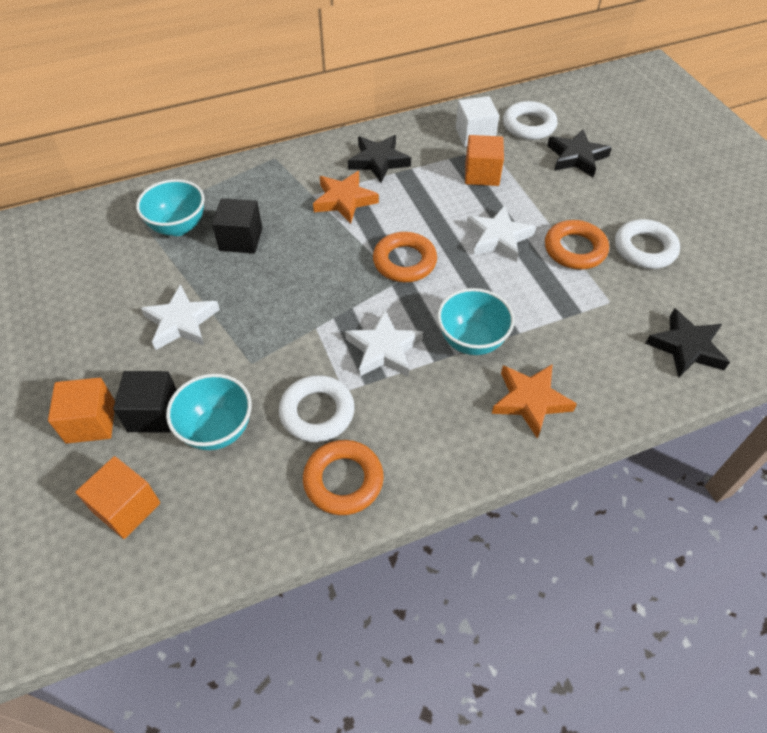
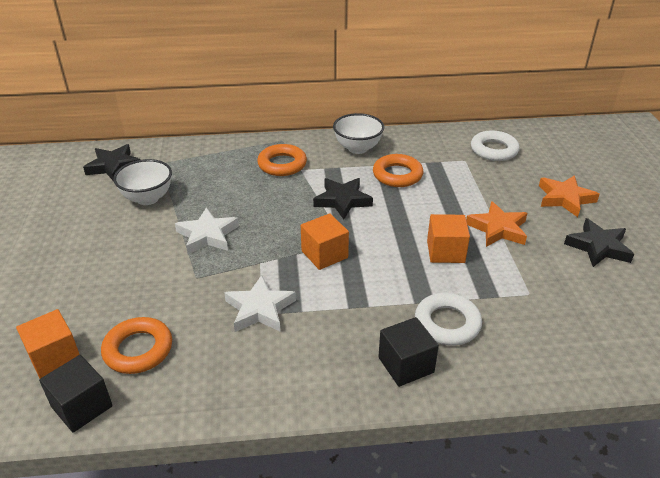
turquoise bowl: 3 -> 0
white bowl: 0 -> 2
white cube: 1 -> 0
white ring: 3 -> 2
white star: 3 -> 2

